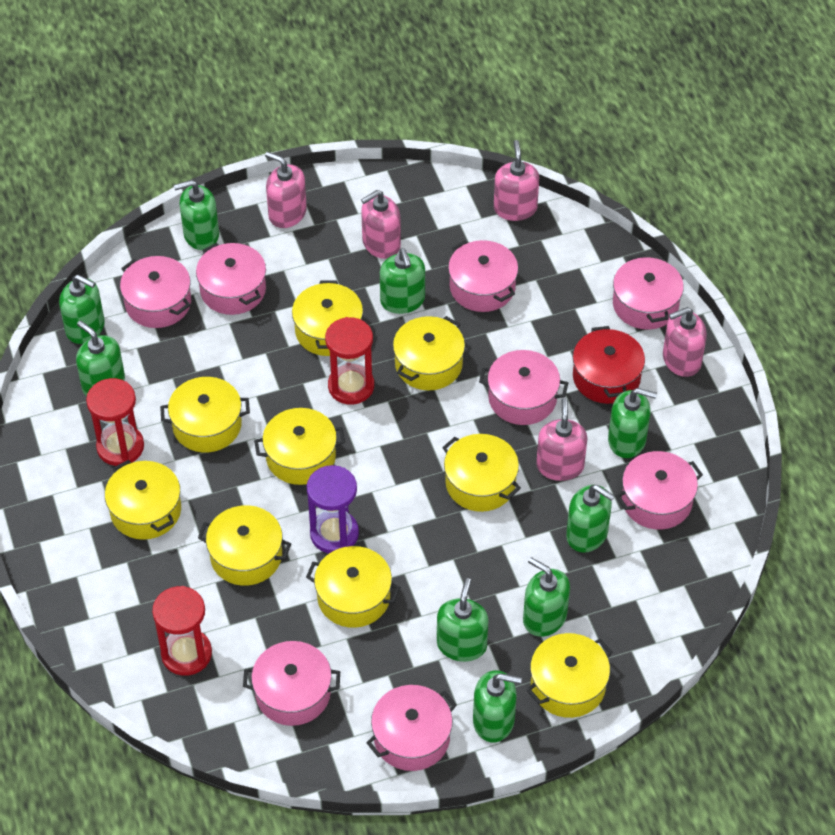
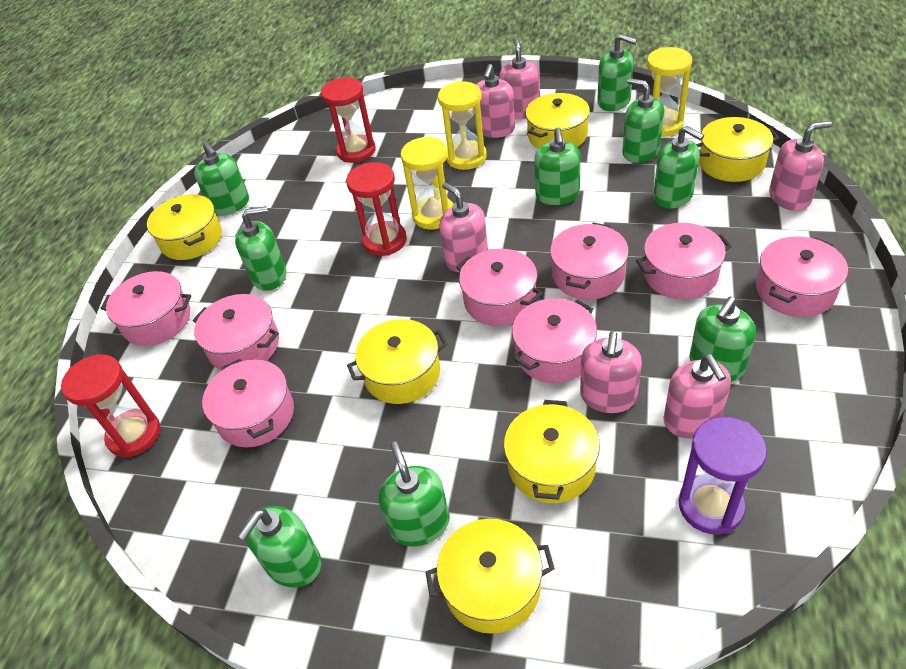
pink soap dispenser: 5 -> 6
red pot: 1 -> 0
yellow hourglass: 0 -> 3
yellow pot: 9 -> 6

